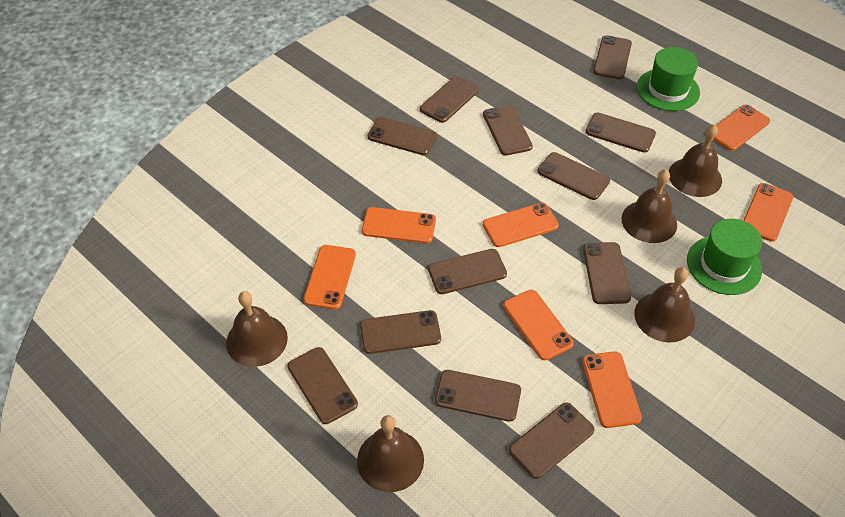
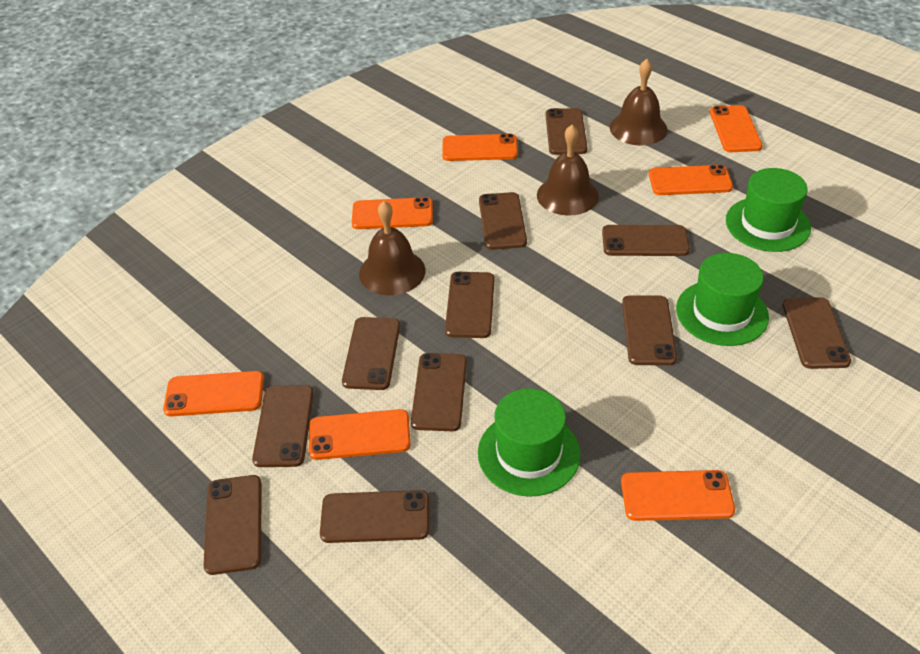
brown bell: 5 -> 3
brown phone: 12 -> 11
green hat: 2 -> 3

